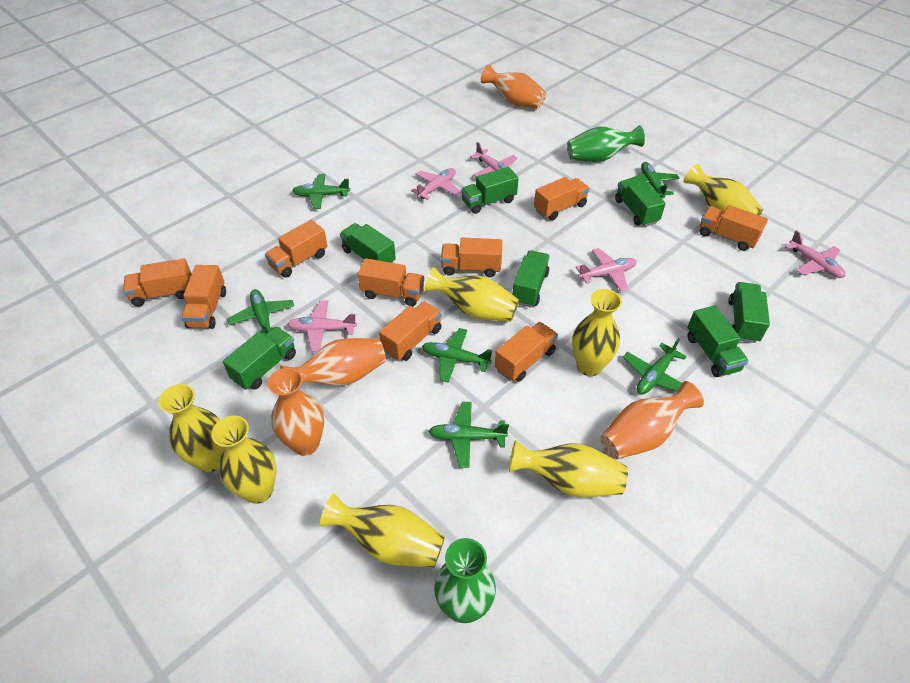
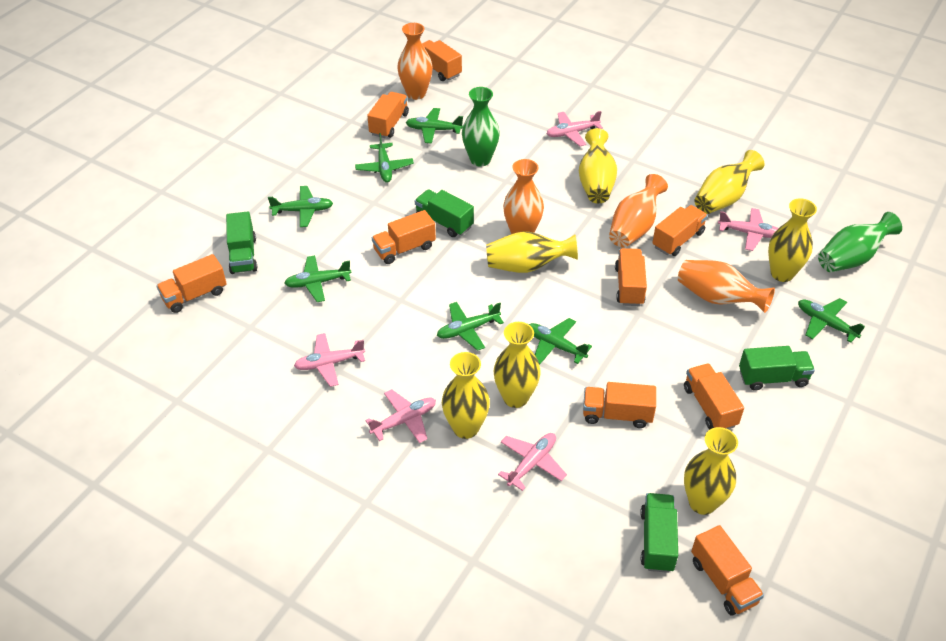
green plane: 6 -> 7
green truck: 7 -> 4

